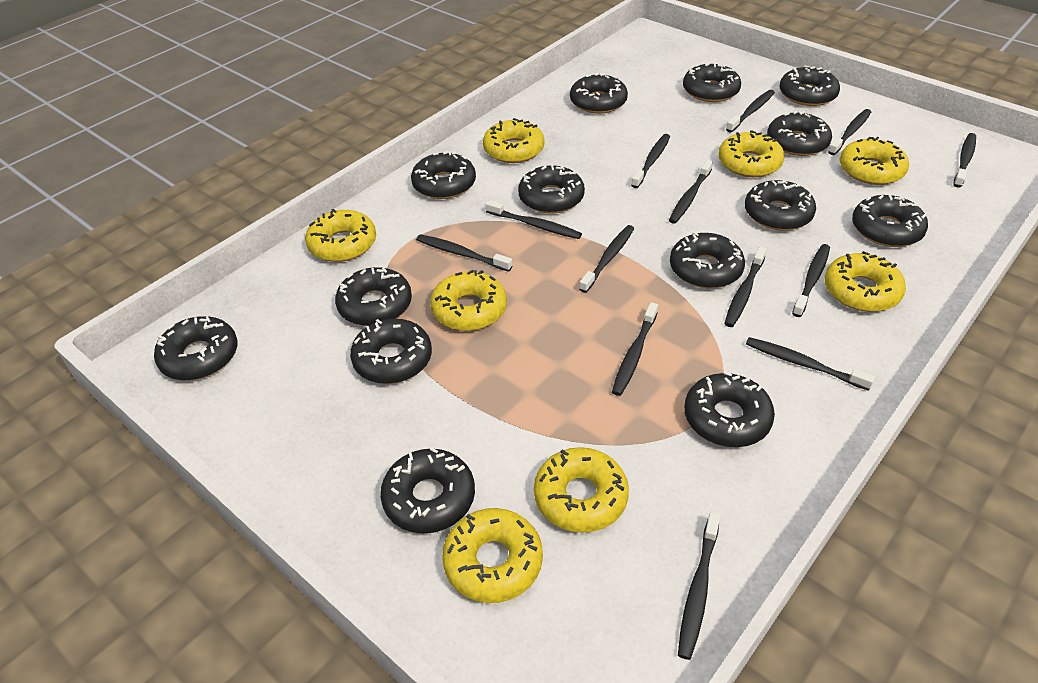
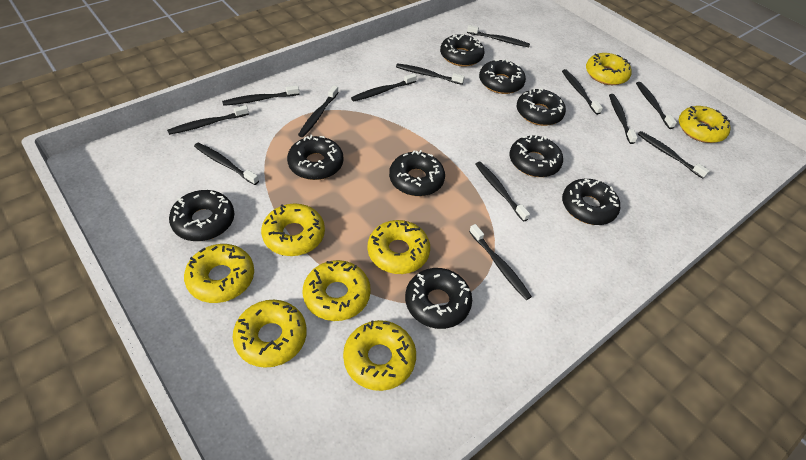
black donut: 14 -> 9

